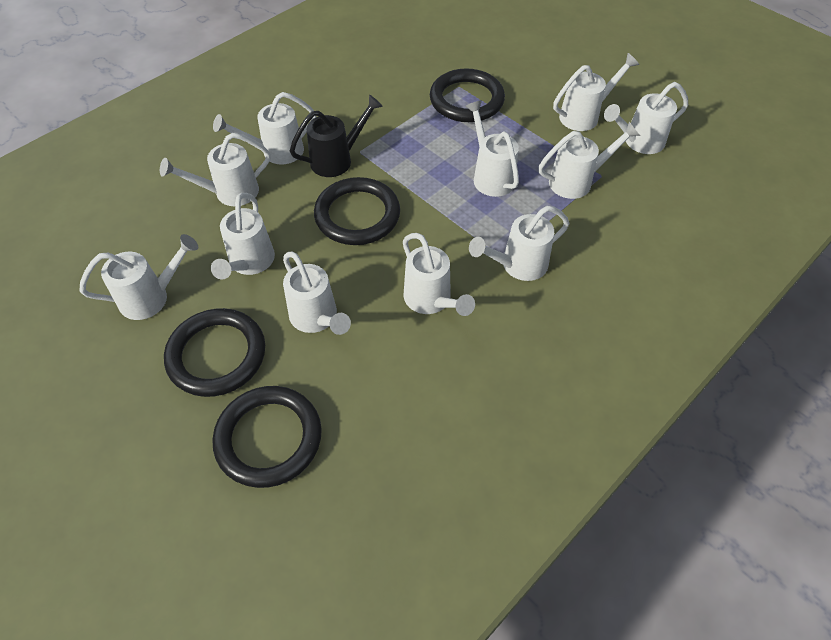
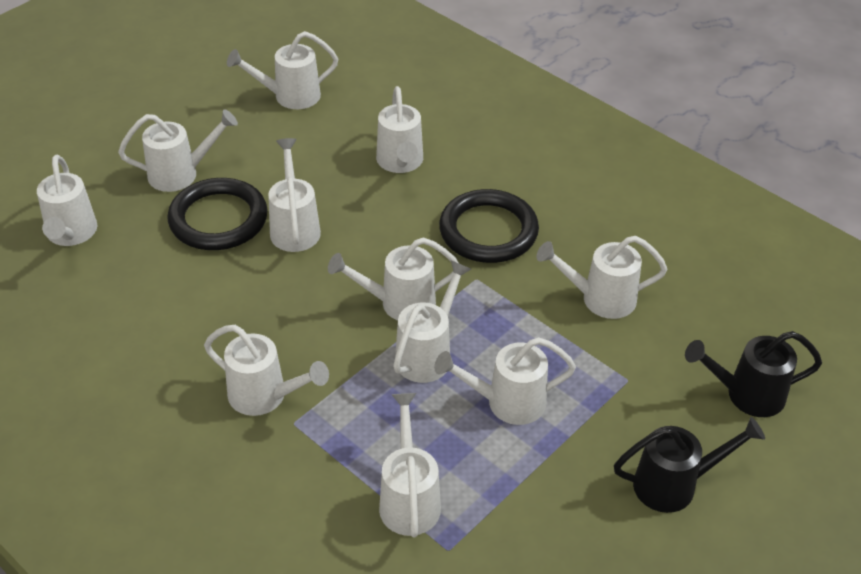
black ring: 4 -> 2
black watering can: 1 -> 2

